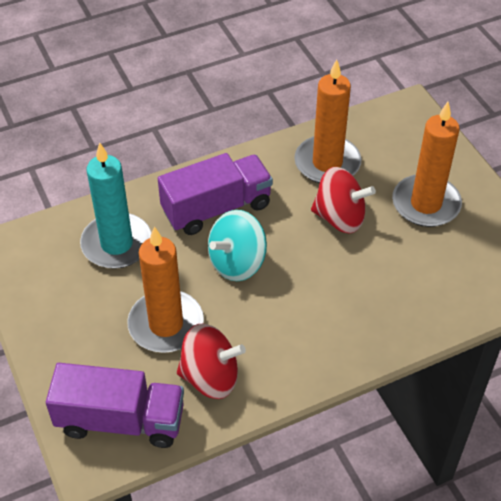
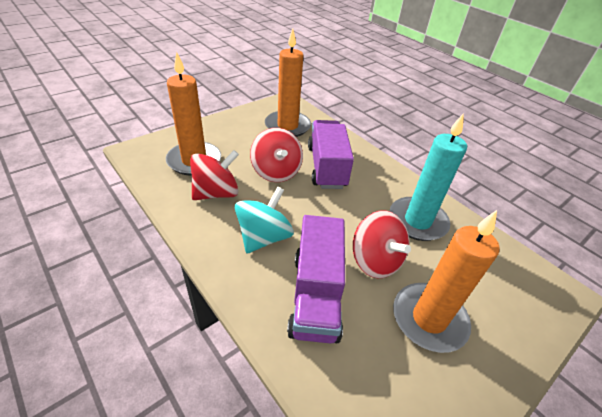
red spinning top: 2 -> 3

